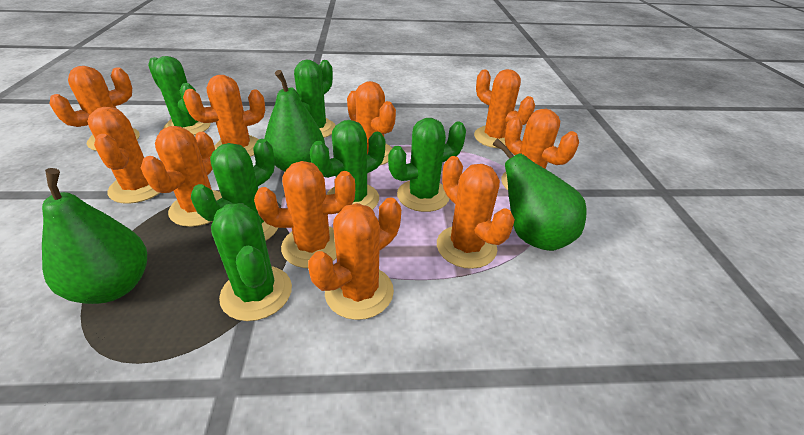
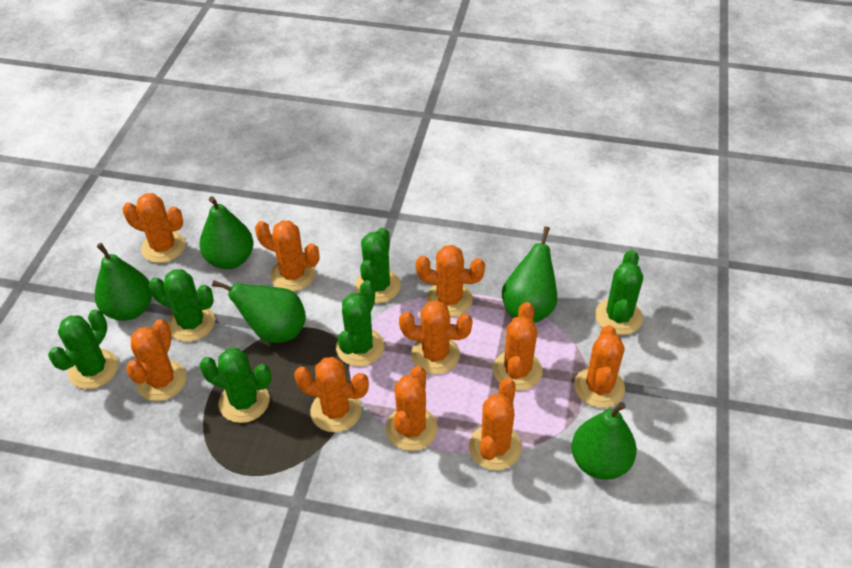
green pear: 3 -> 5

